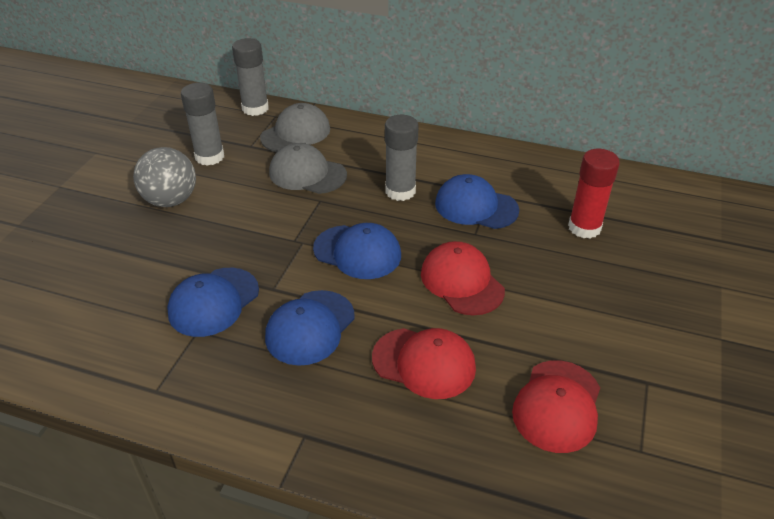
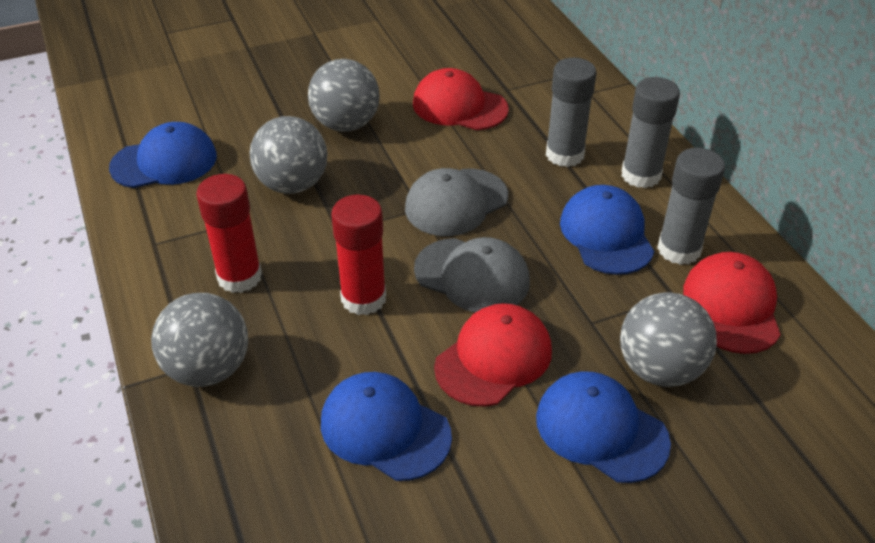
grey ball: 1 -> 4
red glue stick: 1 -> 2

